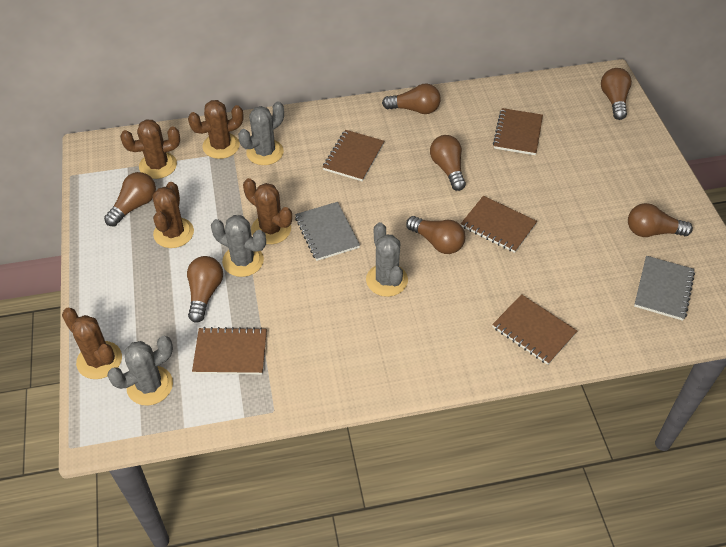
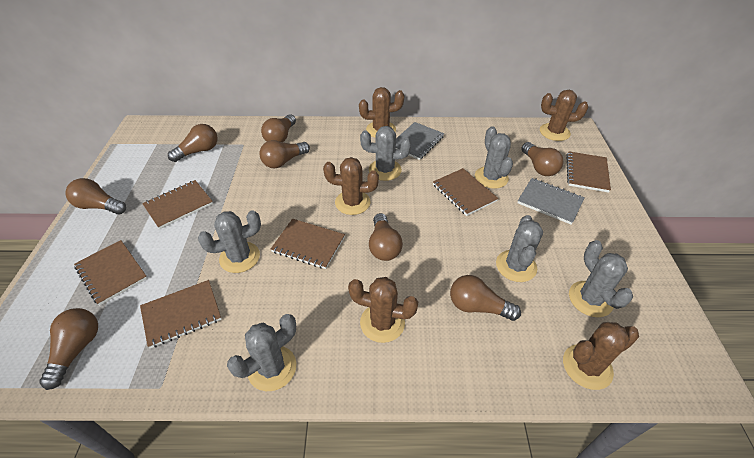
brown light bulb: 7 -> 8
brown notebook: 5 -> 6
grey cactus: 4 -> 6

